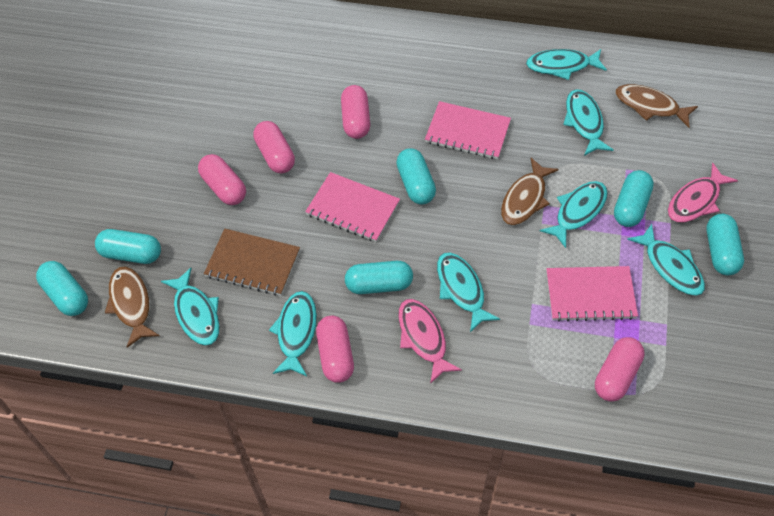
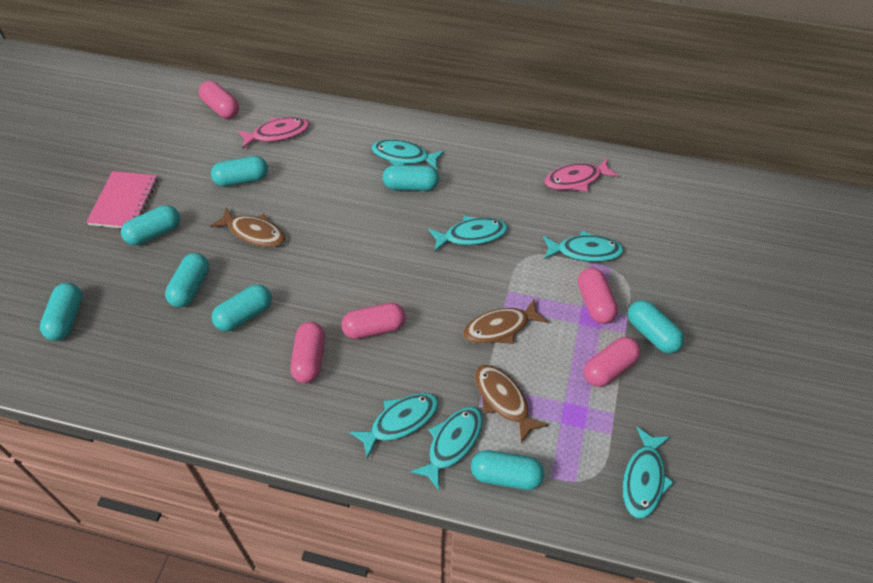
brown notebook: 1 -> 0
pink notebook: 3 -> 1
turquoise capsule: 6 -> 8
turquoise fish: 7 -> 6

